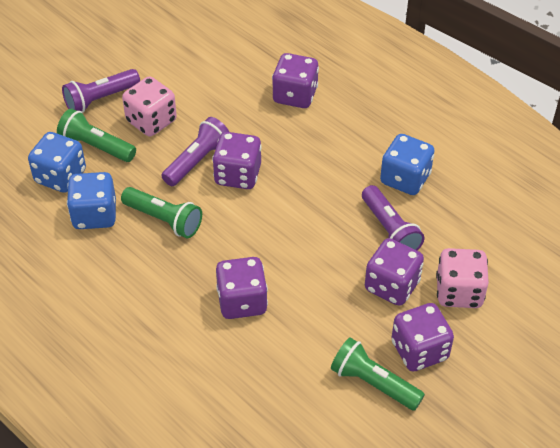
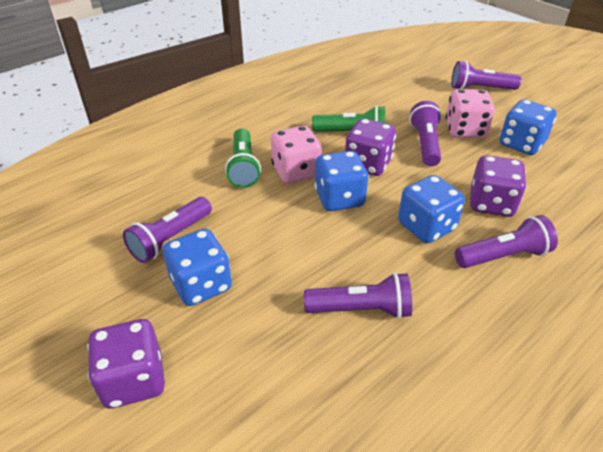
blue dice: 3 -> 4
green flashlight: 3 -> 2
purple dice: 5 -> 3
purple flashlight: 3 -> 5

